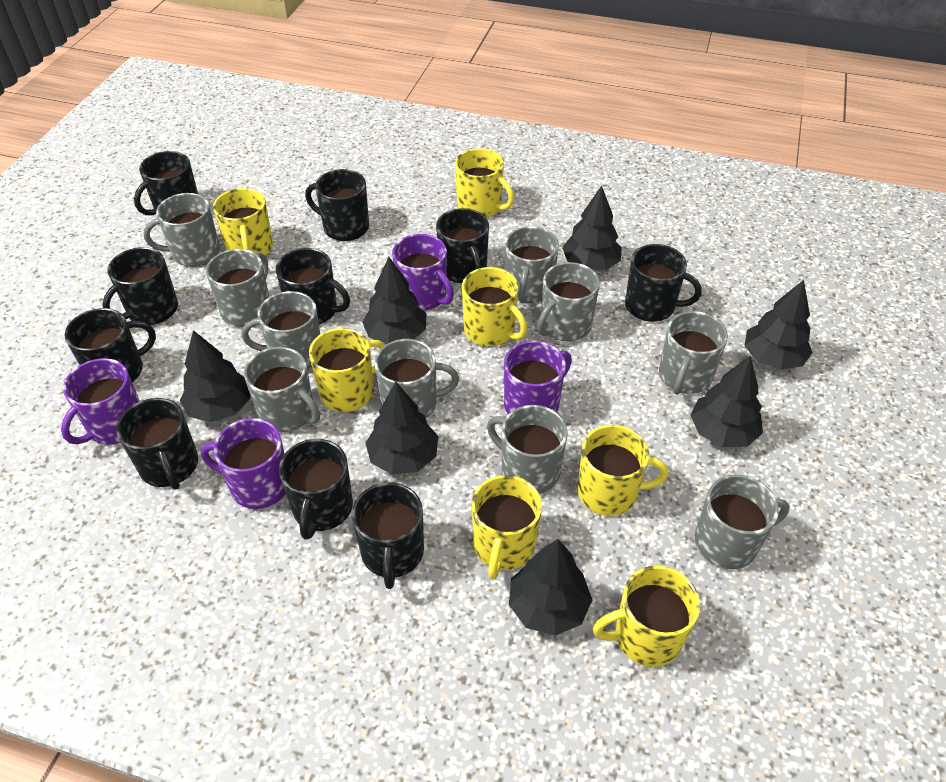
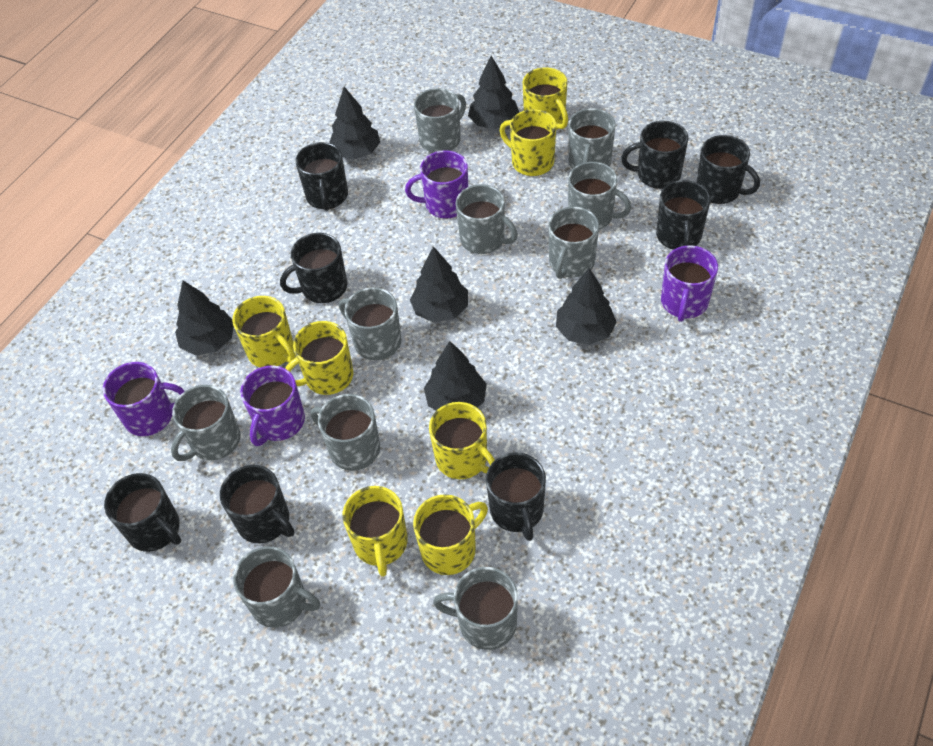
black mug: 10 -> 8
black tree: 7 -> 6

